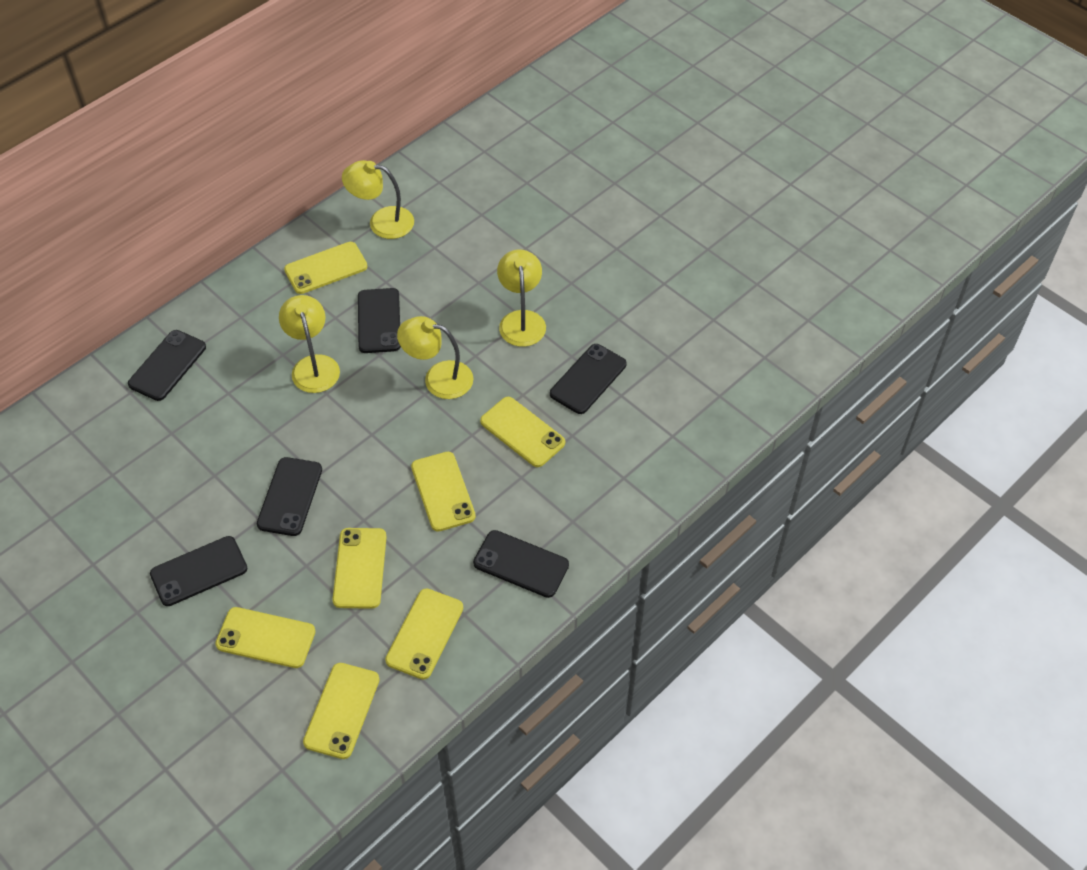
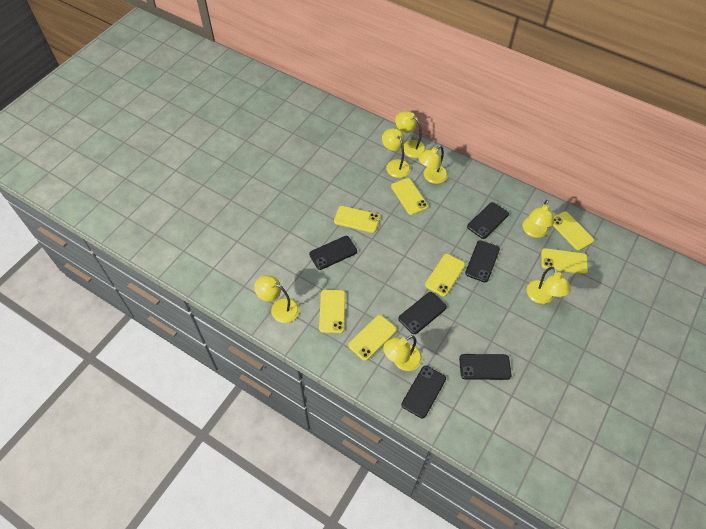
yellow lamp: 4 -> 7

